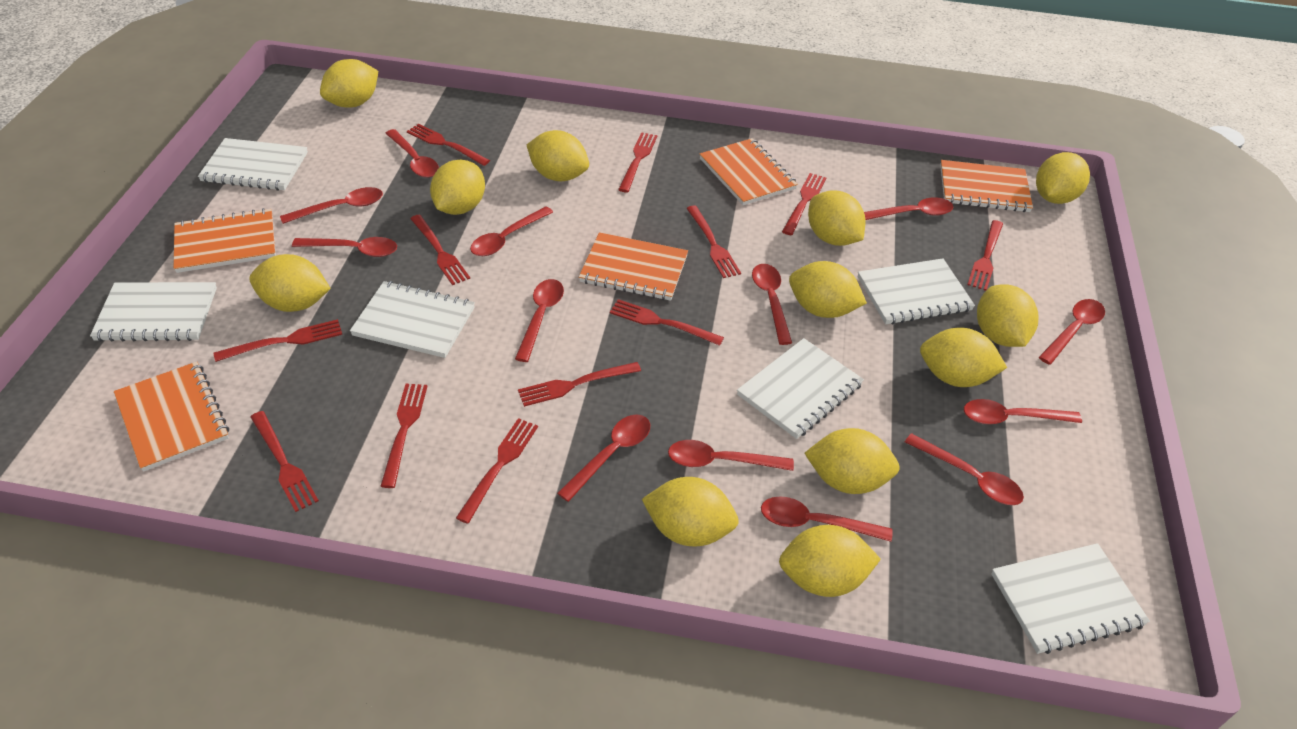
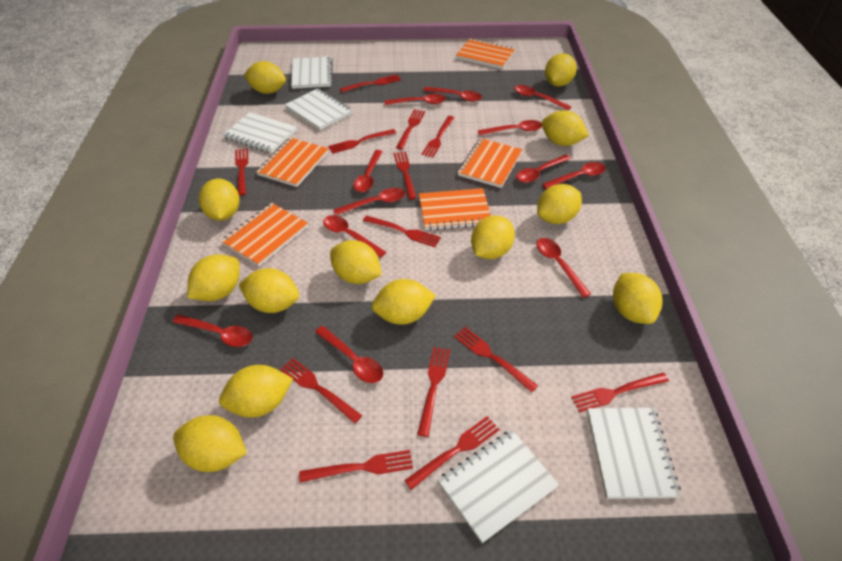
red fork: 12 -> 13
red spoon: 13 -> 12
white notebook: 6 -> 5
yellow lemon: 12 -> 13

